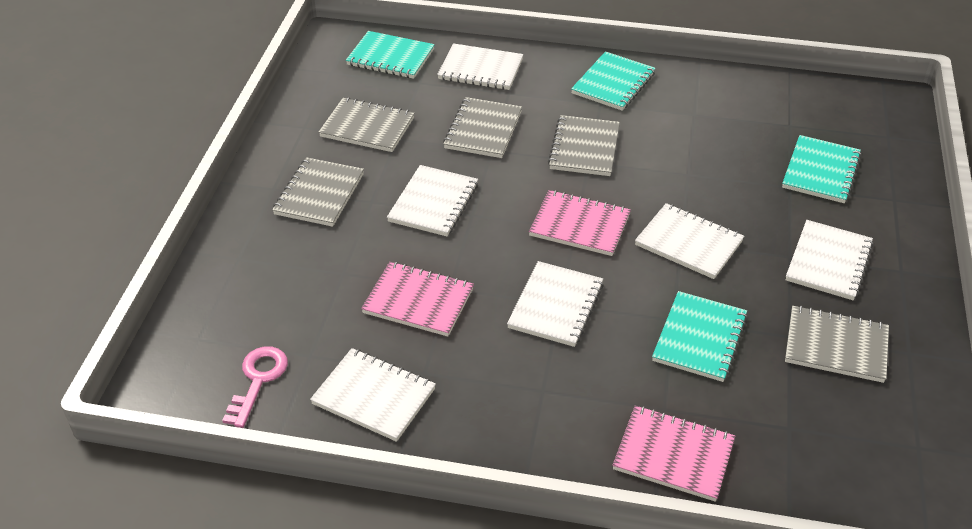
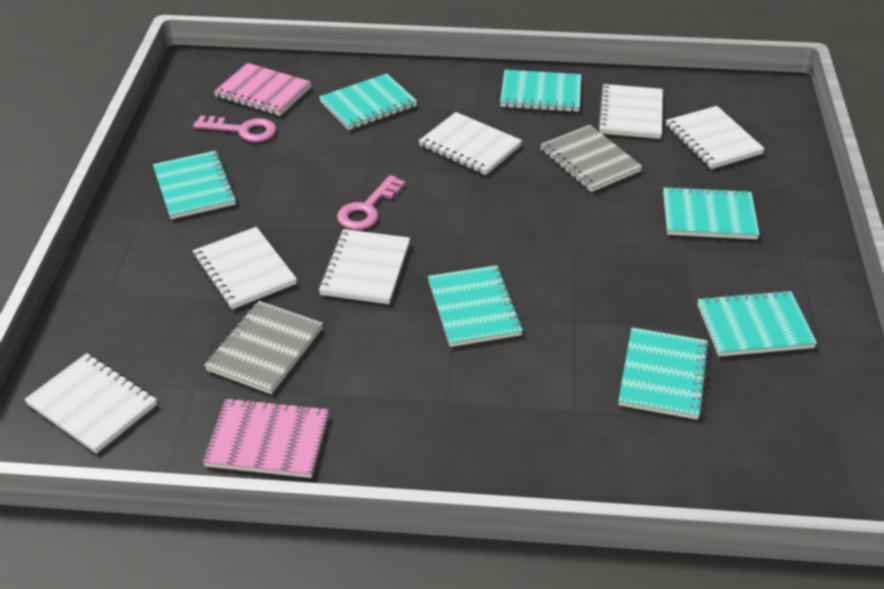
grey notebook: 5 -> 2
pink key: 1 -> 2
pink notebook: 3 -> 2
turquoise notebook: 4 -> 7

